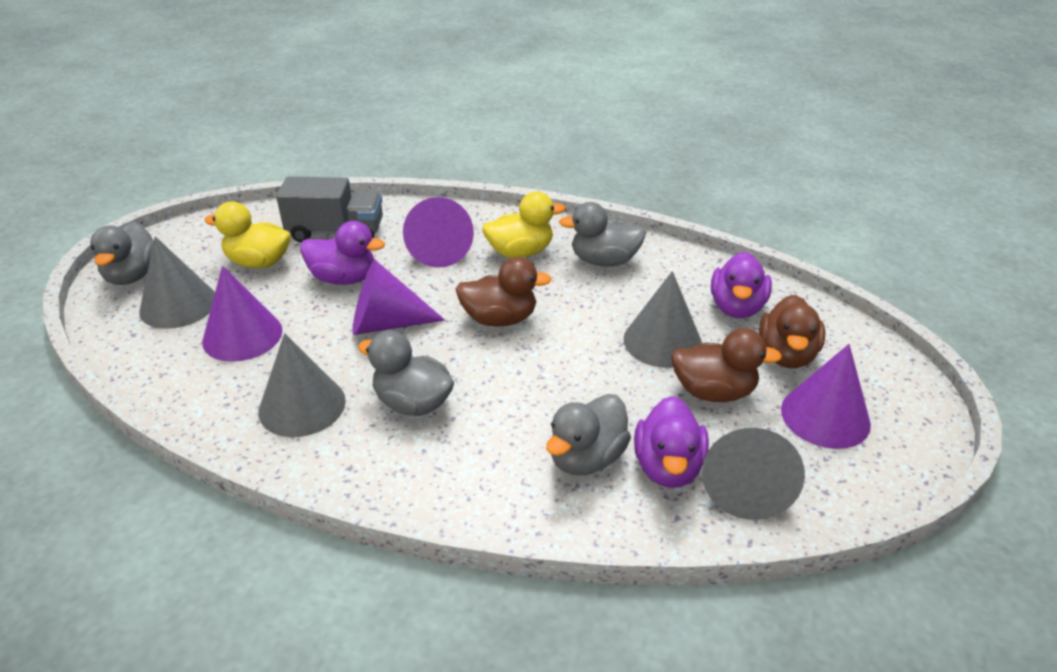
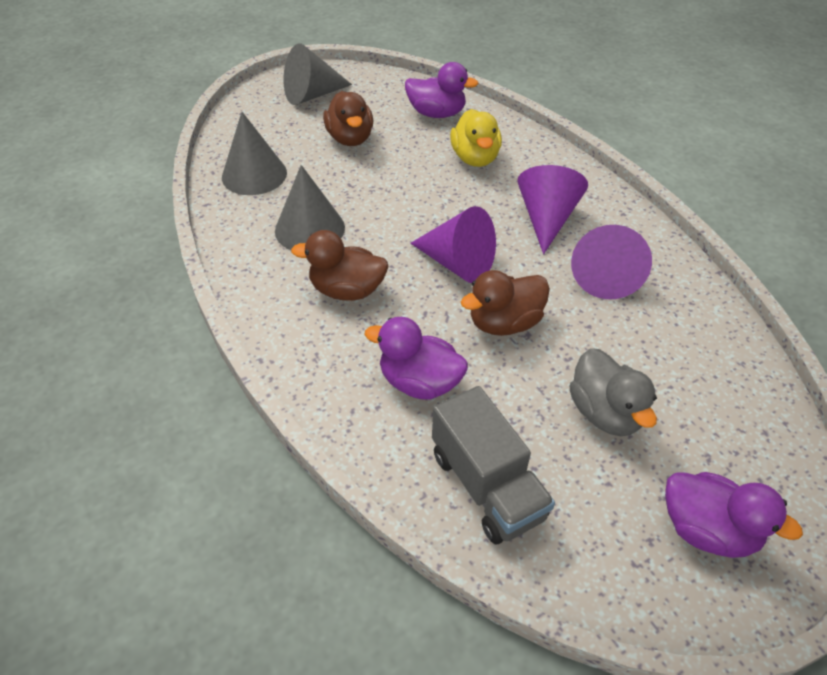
grey cone: 4 -> 3
grey duck: 4 -> 1
purple cone: 4 -> 3
yellow duck: 2 -> 1

